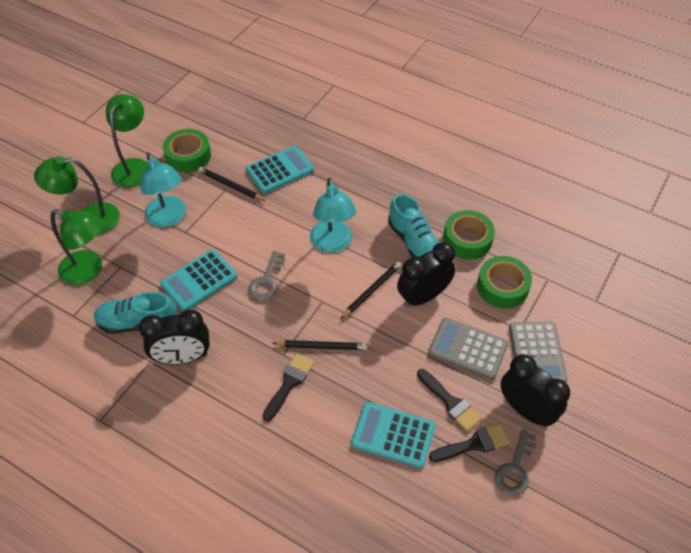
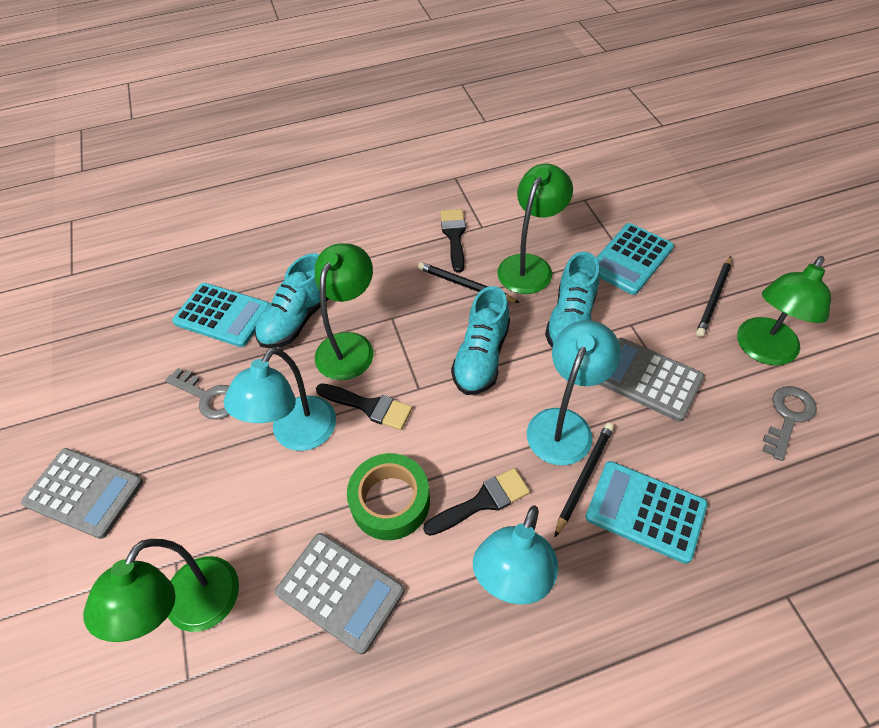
black clock: 3 -> 0
green lamp: 3 -> 4
green tape: 3 -> 1
grey calculator: 2 -> 3
turquoise lamp: 2 -> 3
turquoise shoe: 2 -> 3

